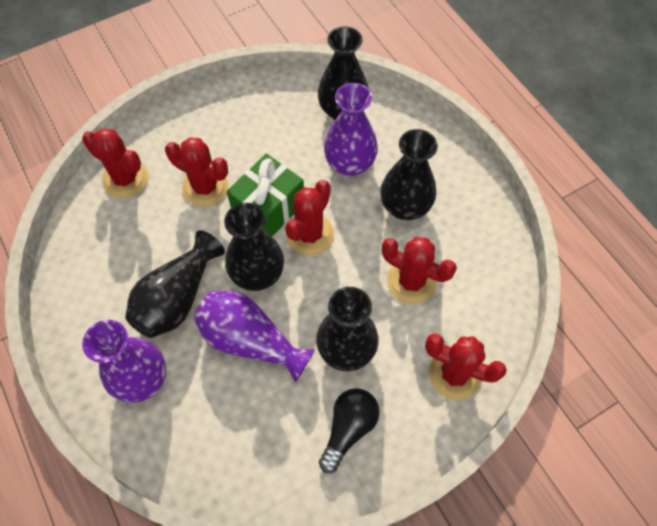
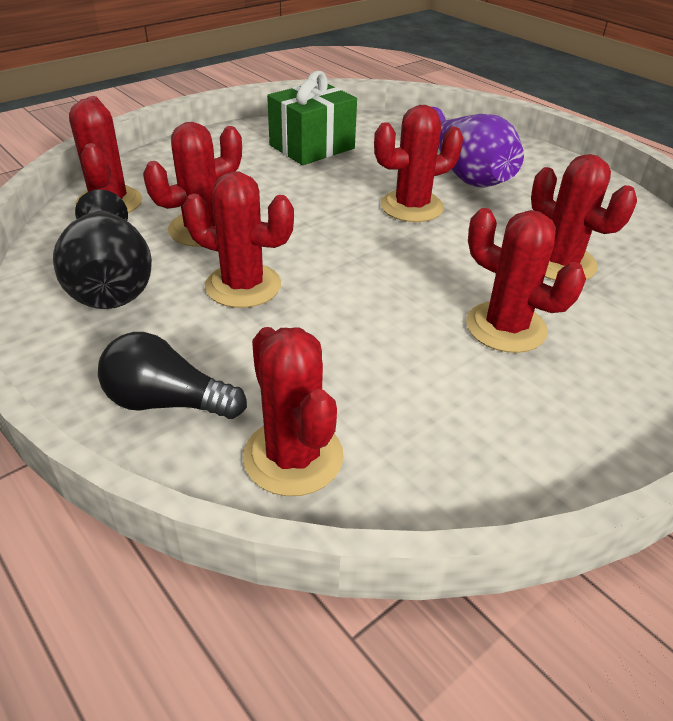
black vase: 5 -> 1
purple vase: 3 -> 1
red cactus: 5 -> 7

